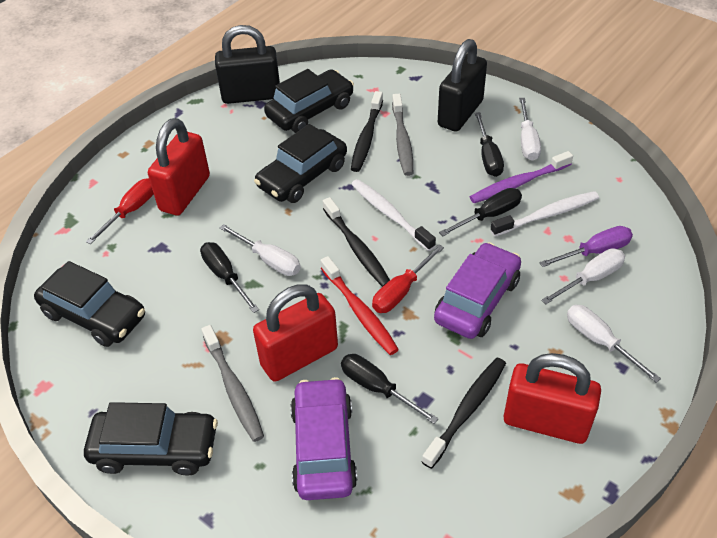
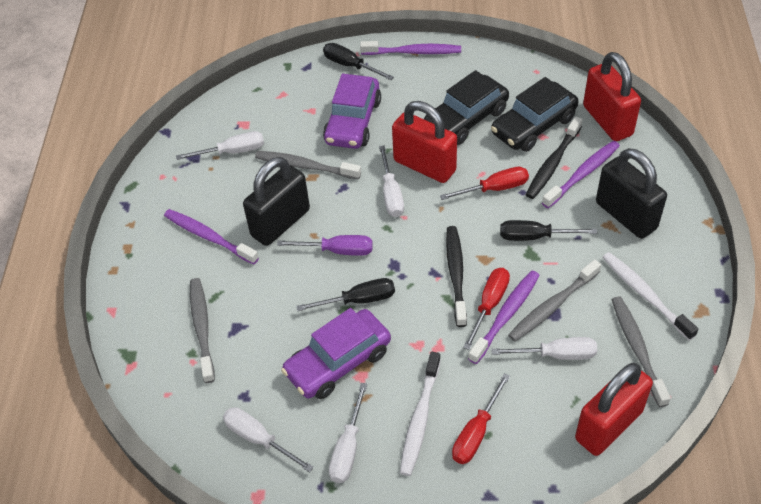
black car: 4 -> 2
black screwdriver: 4 -> 3
black toothbrush: 3 -> 2
grey toothbrush: 2 -> 4
purple toothbrush: 1 -> 4
red screwdriver: 2 -> 3
red toothbrush: 1 -> 0
white screwdriver: 4 -> 5

